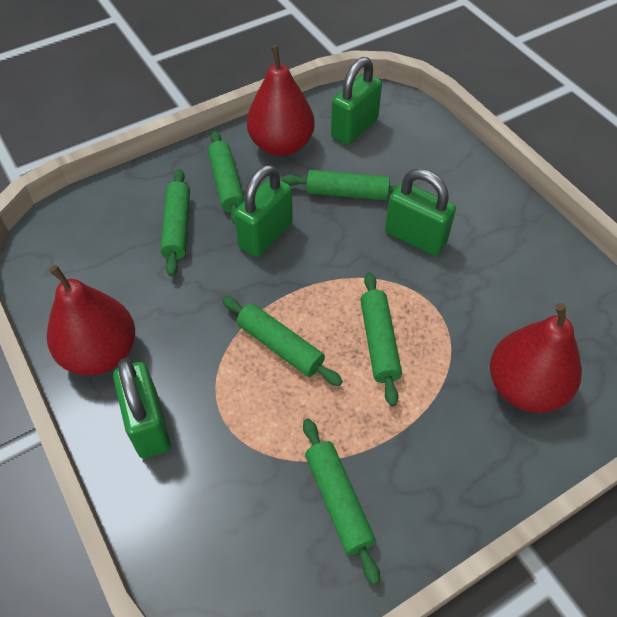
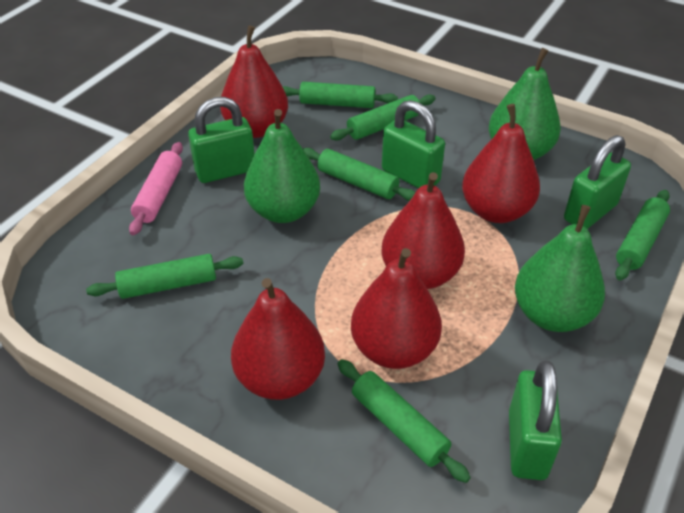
green pear: 0 -> 3
pink rolling pin: 0 -> 1
red pear: 3 -> 5

